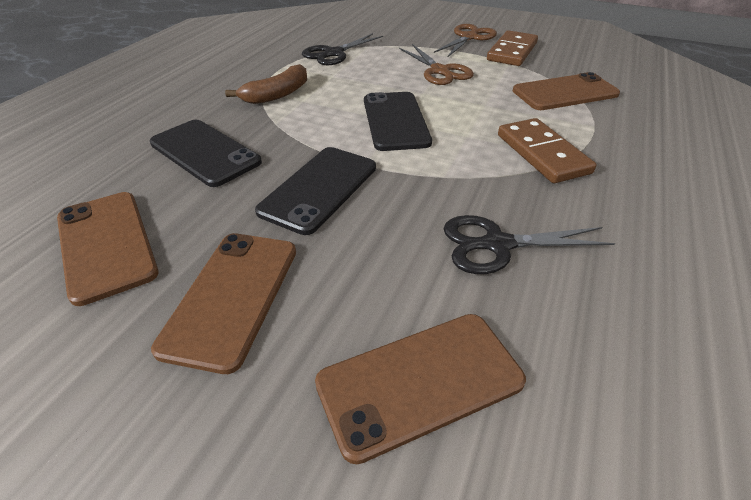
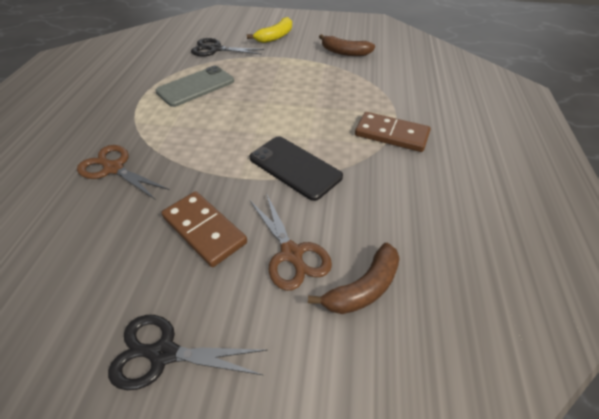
black phone: 3 -> 1
brown banana: 1 -> 2
brown phone: 4 -> 0
grey phone: 0 -> 1
yellow banana: 0 -> 1

